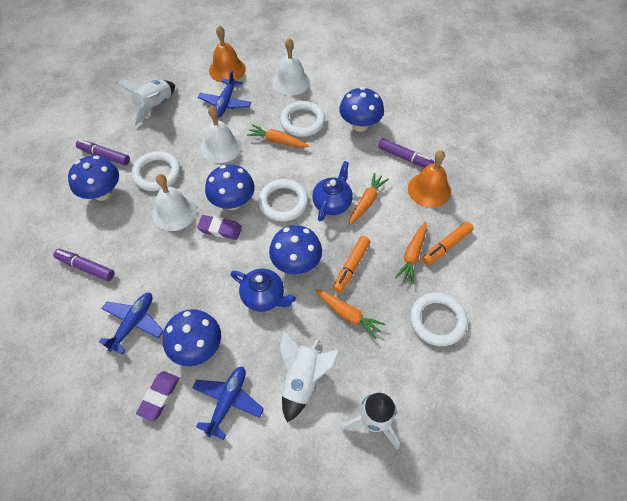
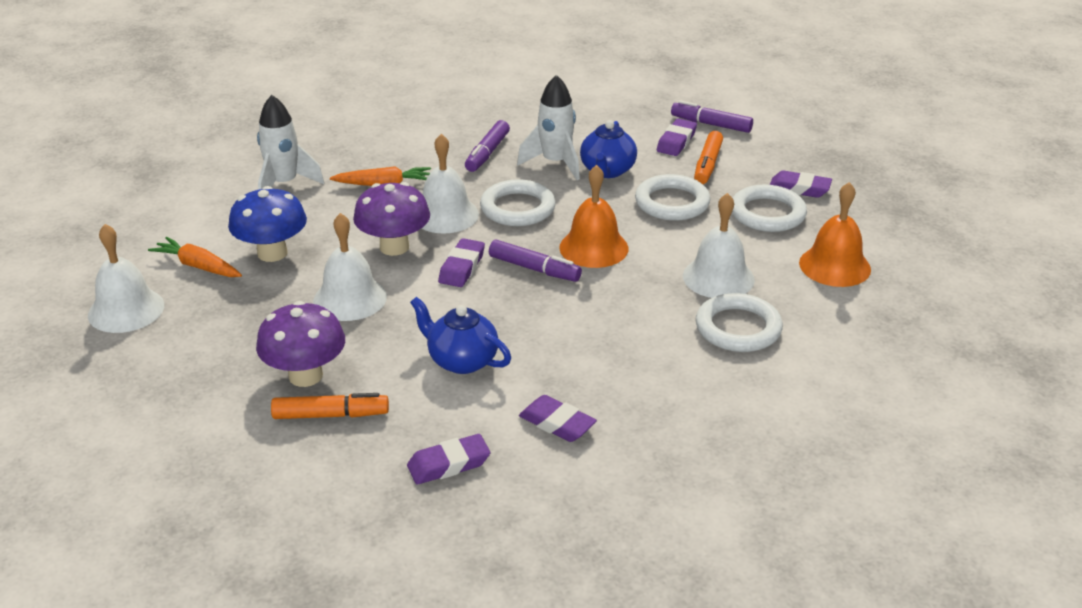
blue mushroom: 5 -> 1
blue plane: 3 -> 0
orange carrot: 4 -> 2
purple eraser: 2 -> 5
purple mushroom: 0 -> 2
white bell: 3 -> 4
white rocket: 3 -> 2

